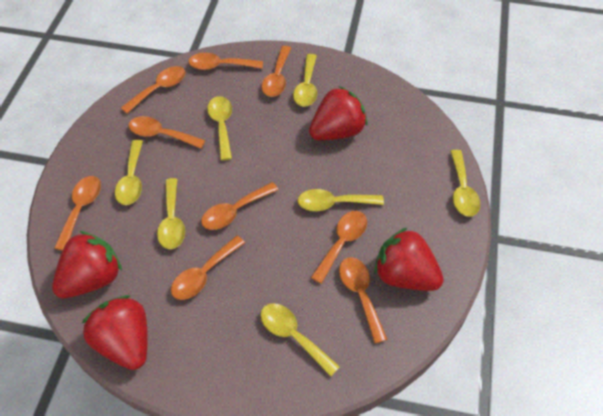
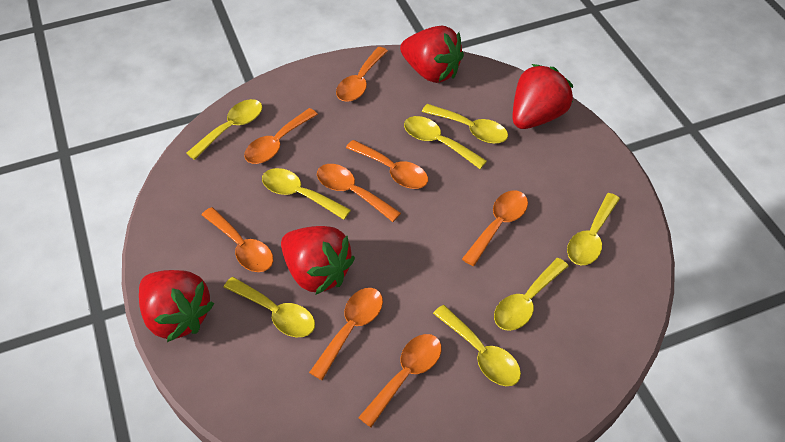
orange spoon: 9 -> 8
yellow spoon: 7 -> 8

